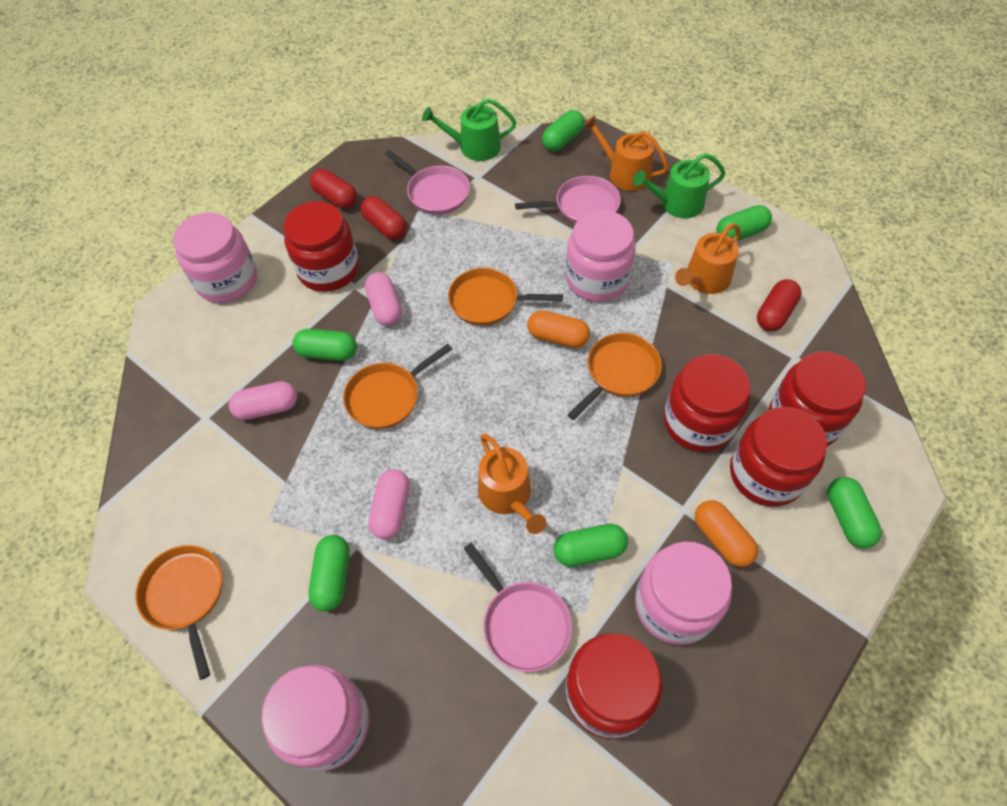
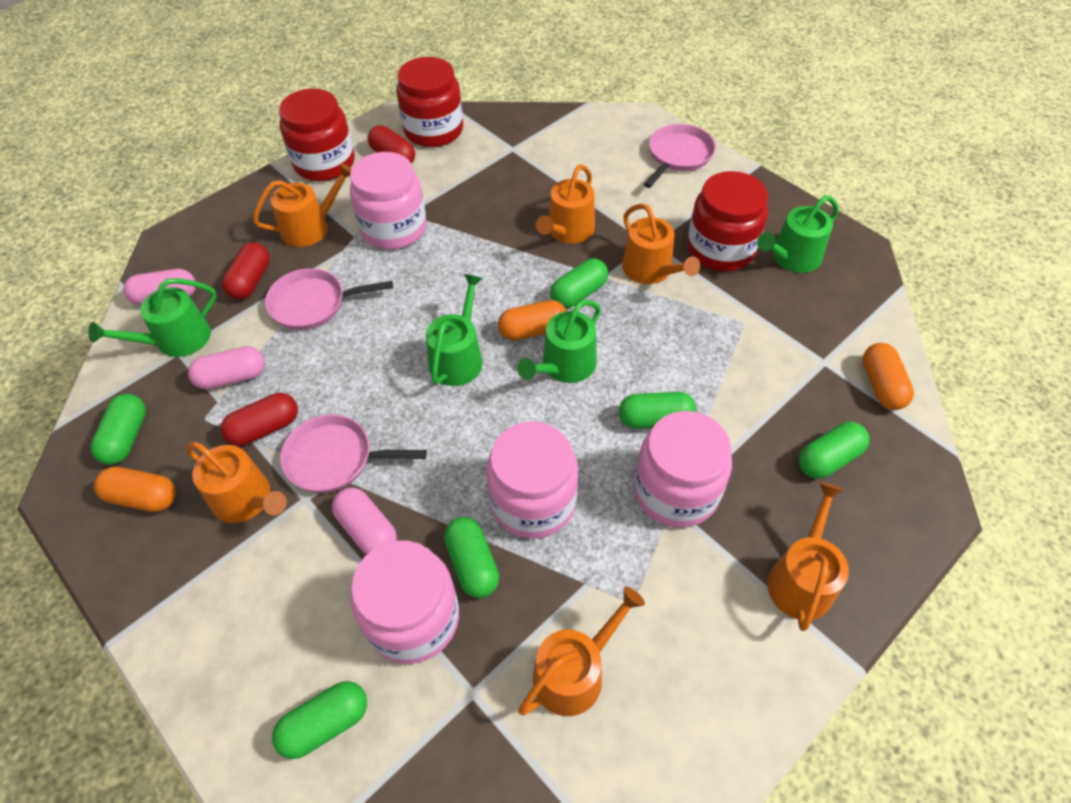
green watering can: 2 -> 4
orange capsule: 2 -> 3
orange pan: 4 -> 0
orange watering can: 3 -> 6
red jar: 5 -> 3

